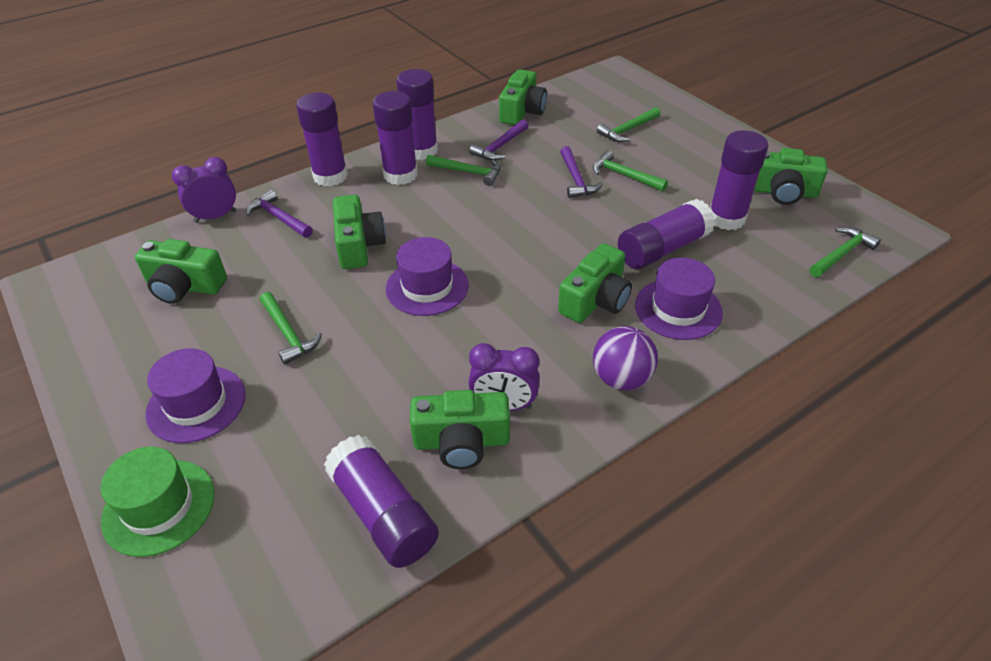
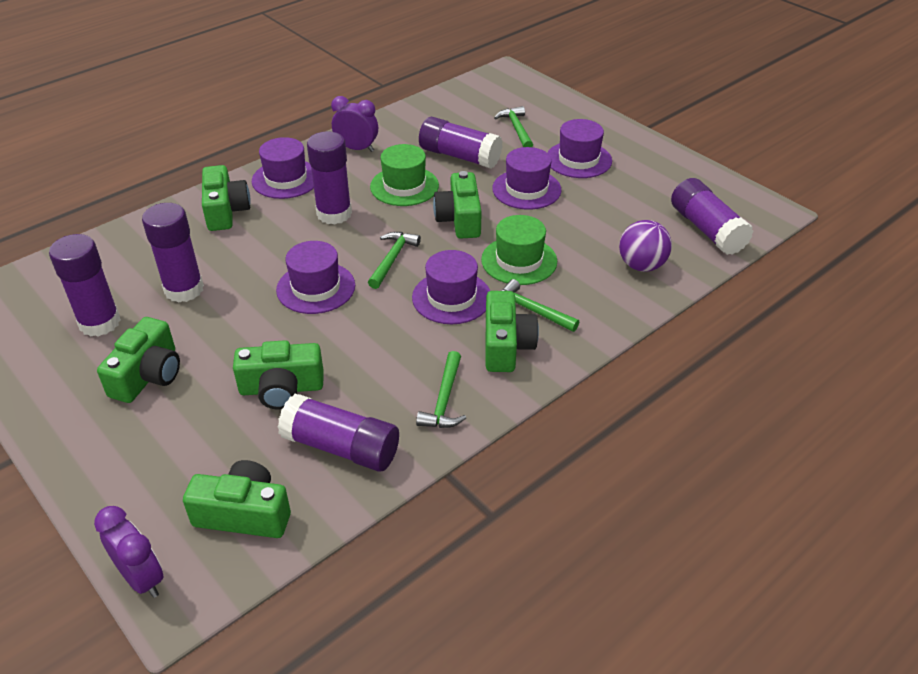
green hammer: 5 -> 4
green hat: 1 -> 2
purple hammer: 3 -> 0
purple hat: 3 -> 5

